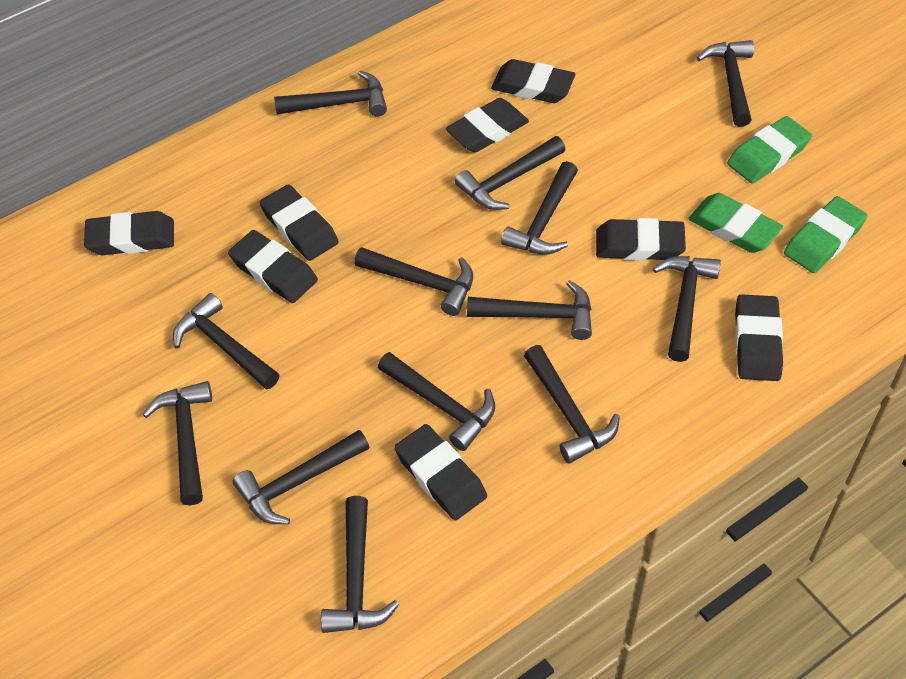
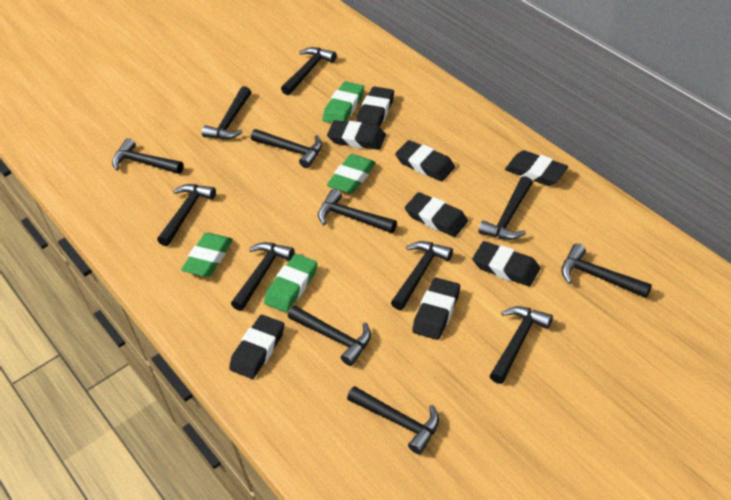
green eraser: 3 -> 4

